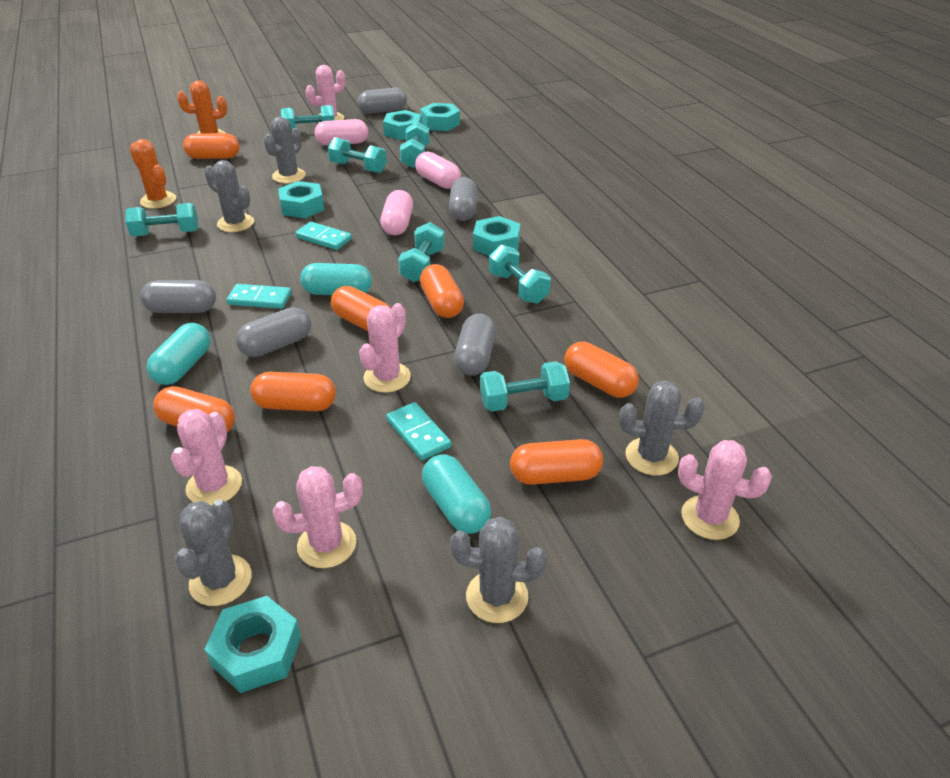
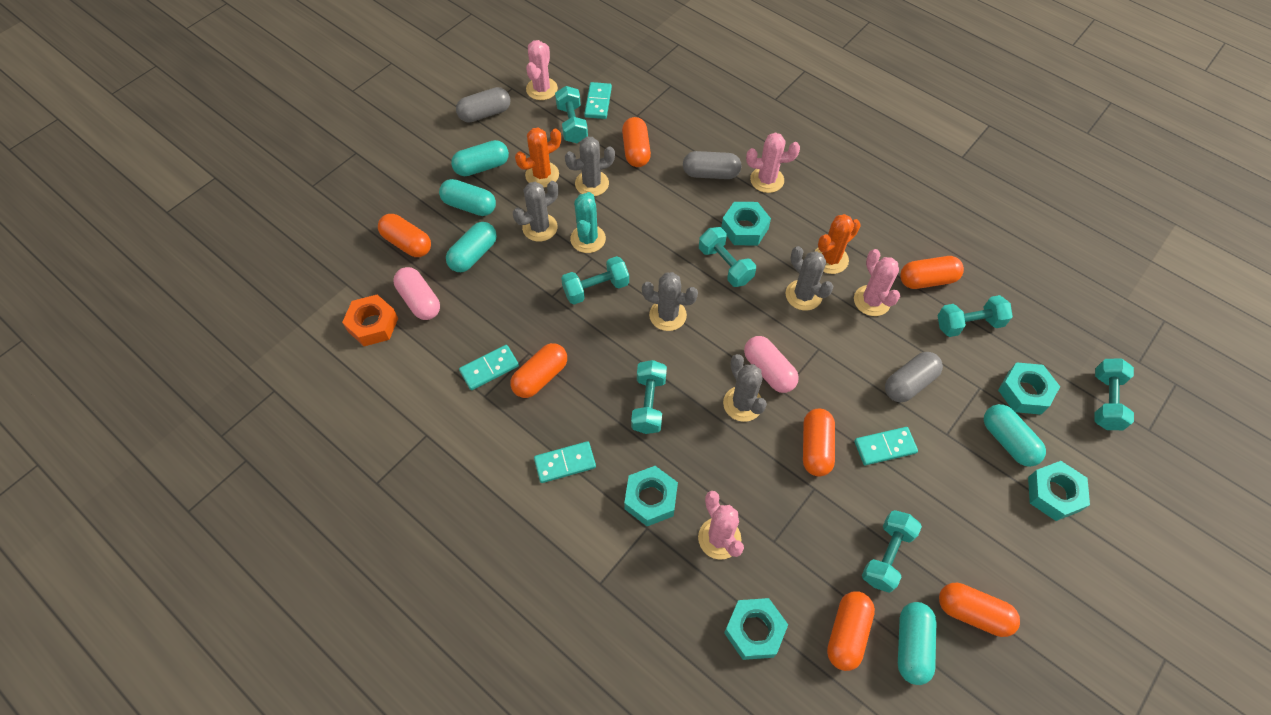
grey capsule: 5 -> 3
orange nut: 0 -> 1
pink cactus: 5 -> 4
pink capsule: 3 -> 2
turquoise cactus: 0 -> 1
turquoise capsule: 3 -> 5
turquoise domino: 3 -> 4

